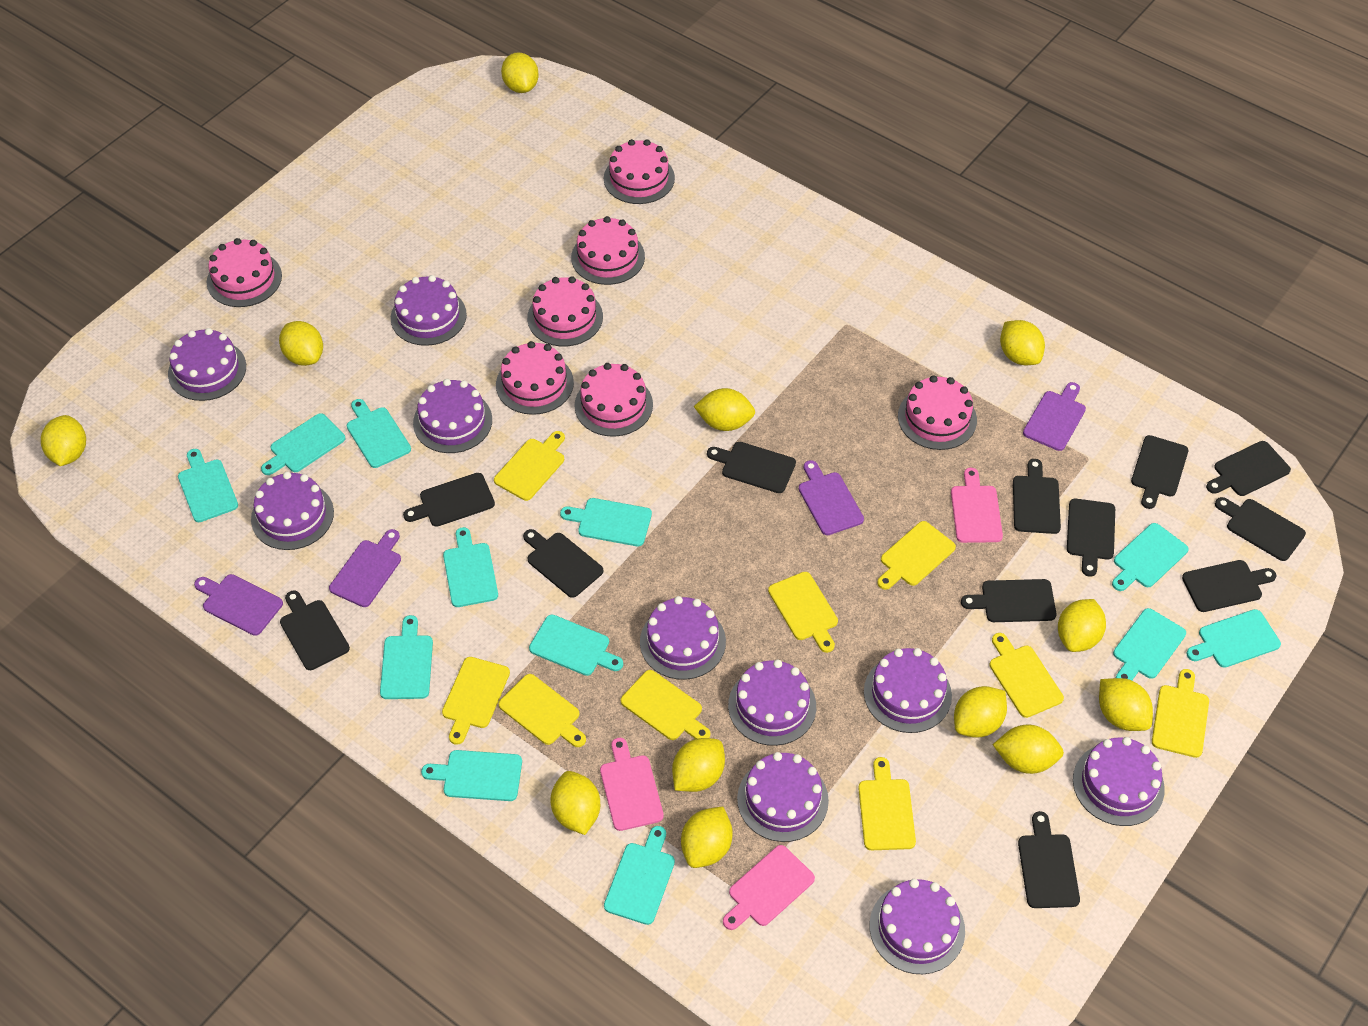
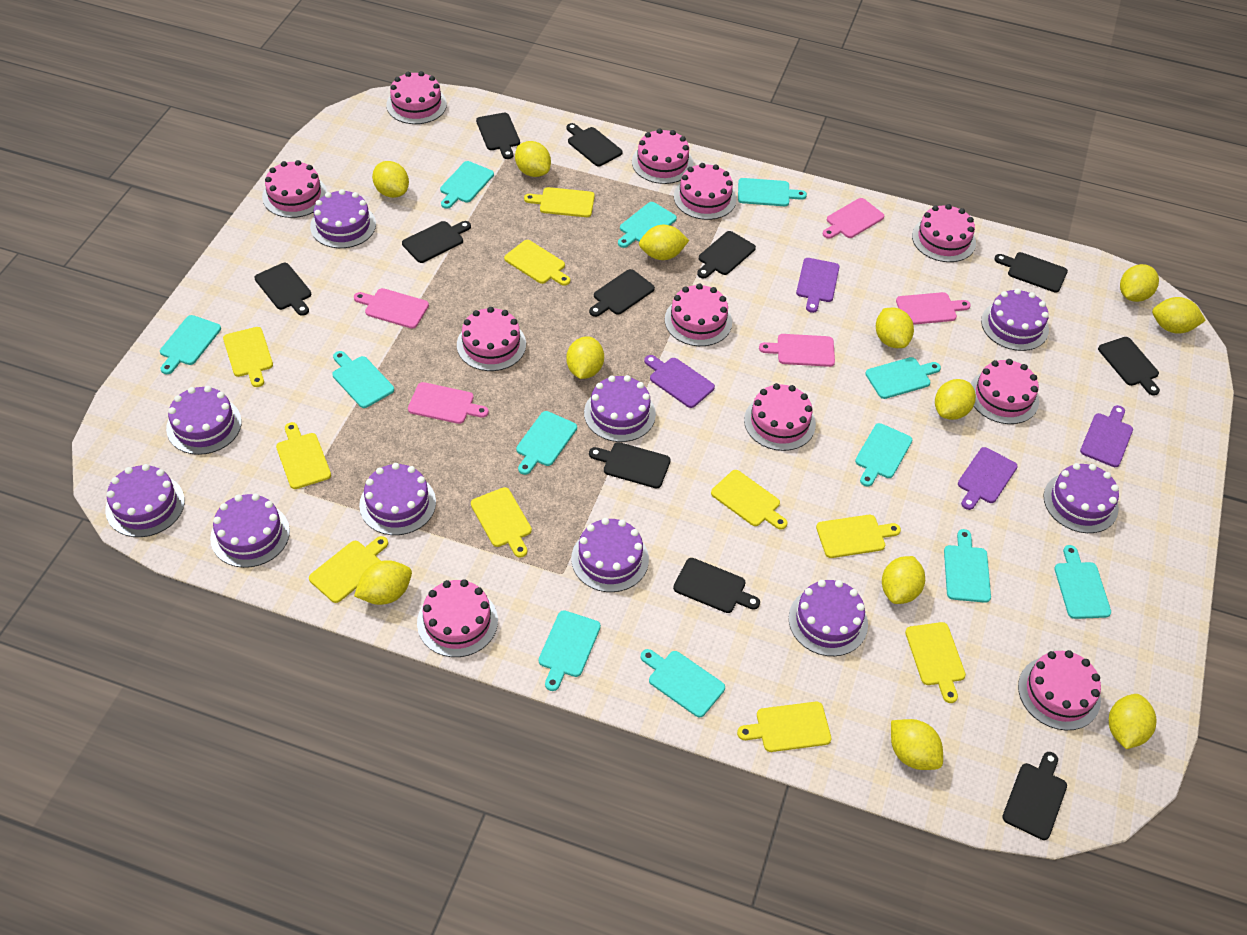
black cutting board: 12 -> 11
pink cake: 7 -> 11
pink cutting board: 3 -> 5
yellow cutting board: 9 -> 10

